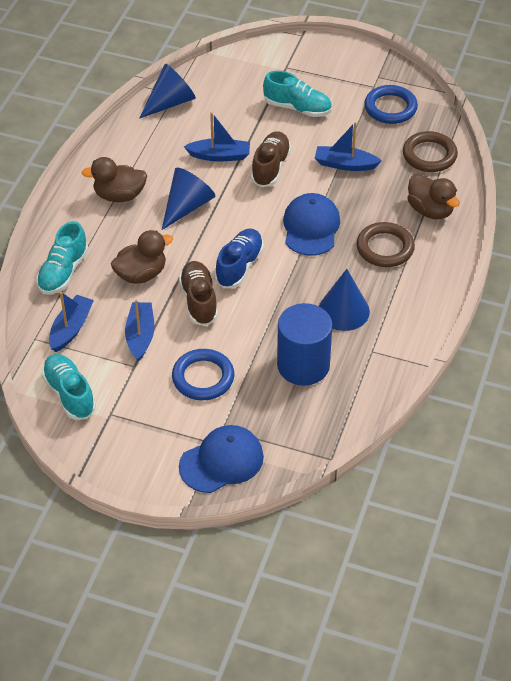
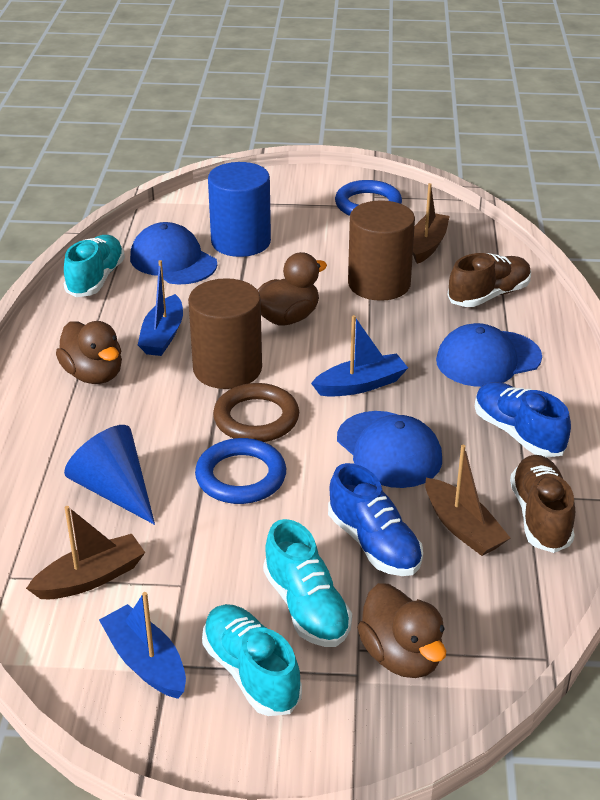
blue boat: 4 -> 3
blue cap: 2 -> 3
blue cone: 3 -> 1
blue shoe: 1 -> 2
brown boat: 0 -> 3
brown cylinder: 0 -> 2
brown ring: 2 -> 1

